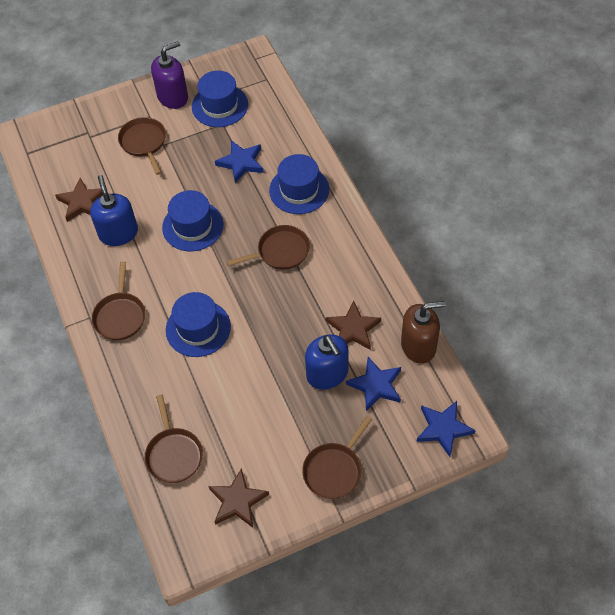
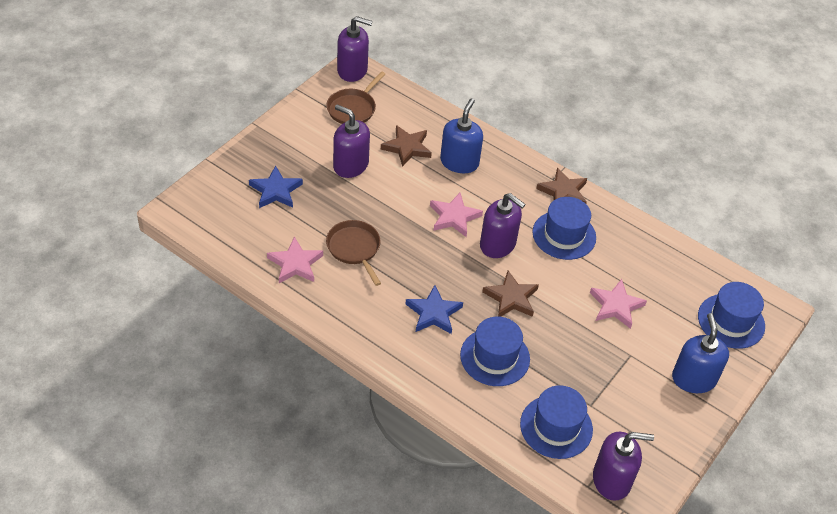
blue star: 3 -> 2
brown pan: 5 -> 2
brown soap dispenser: 1 -> 0
pink star: 0 -> 3
purple soap dispenser: 1 -> 4

